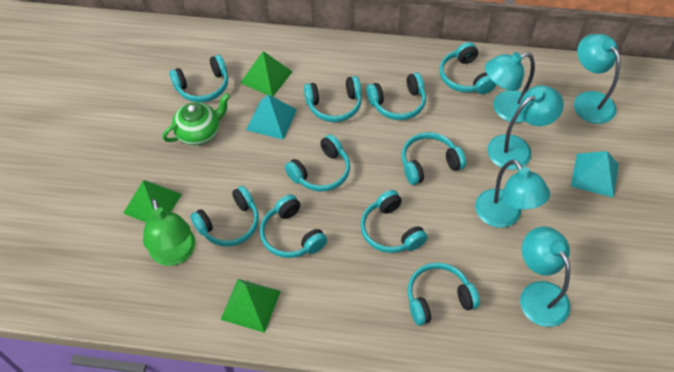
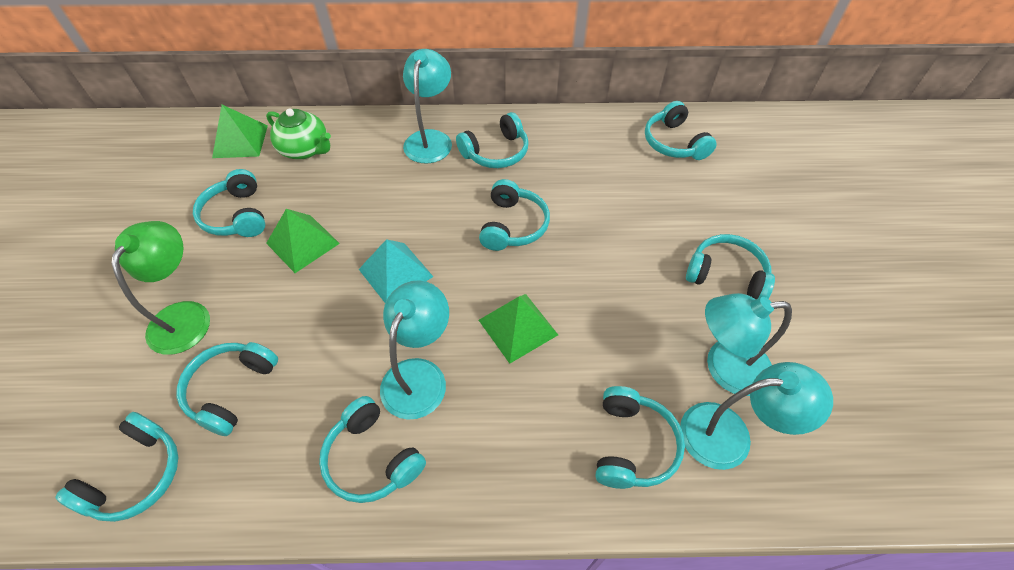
turquoise headphones: 10 -> 9
turquoise lamp: 5 -> 4
turquoise pyramid: 2 -> 1

